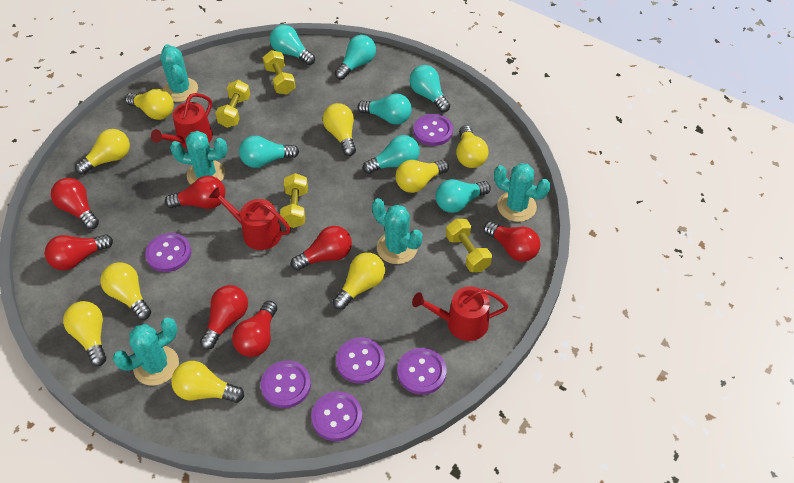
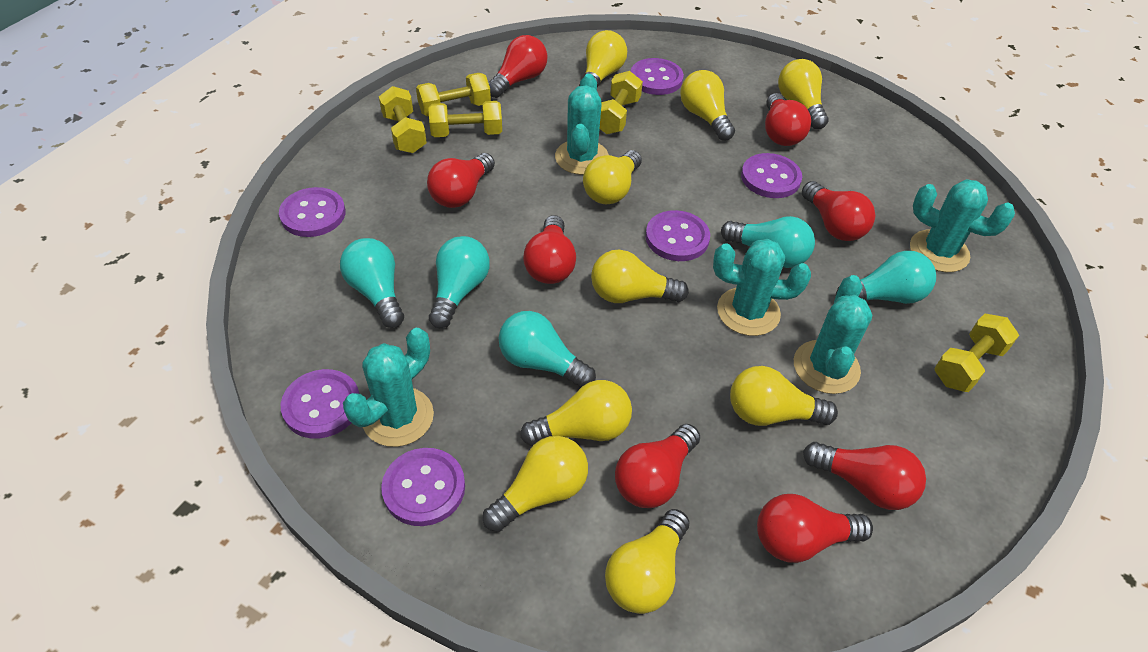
red light bulb: 7 -> 8
red watering can: 3 -> 0
turquoise light bulb: 7 -> 5
yellow dumbbell: 4 -> 5

